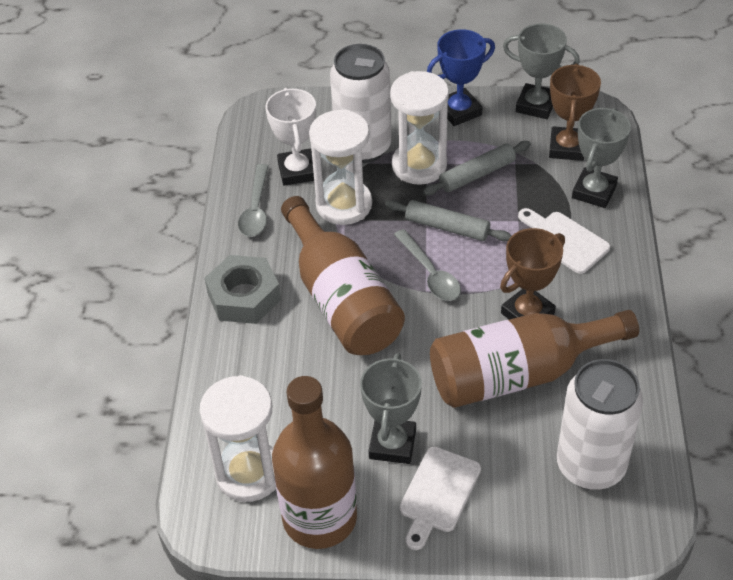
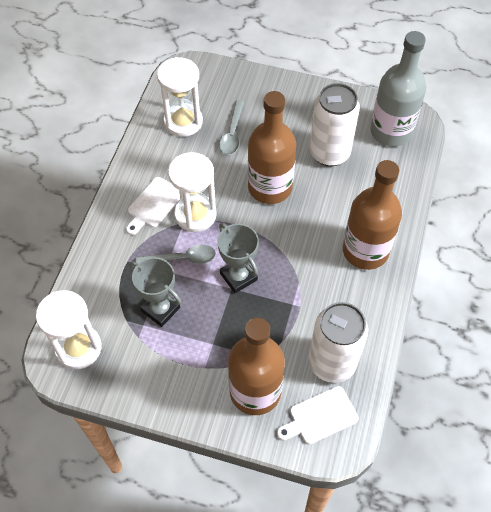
blue trophy: 1 -> 0
brown trophy: 2 -> 0
grey bottle: 0 -> 1
grey nut: 1 -> 0
grey rolling pin: 2 -> 0
grey trophy: 3 -> 2
white trophy: 1 -> 0

